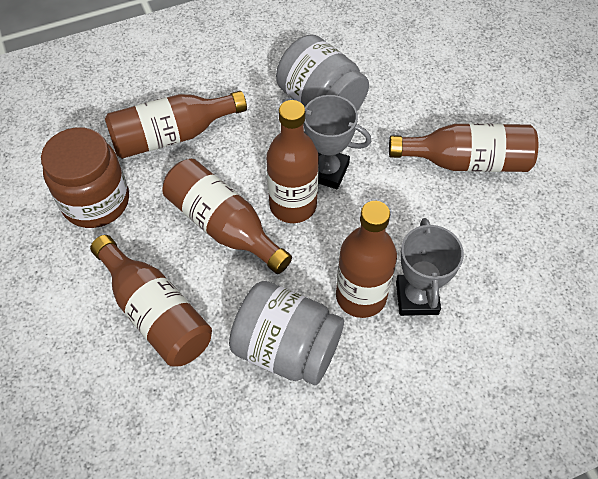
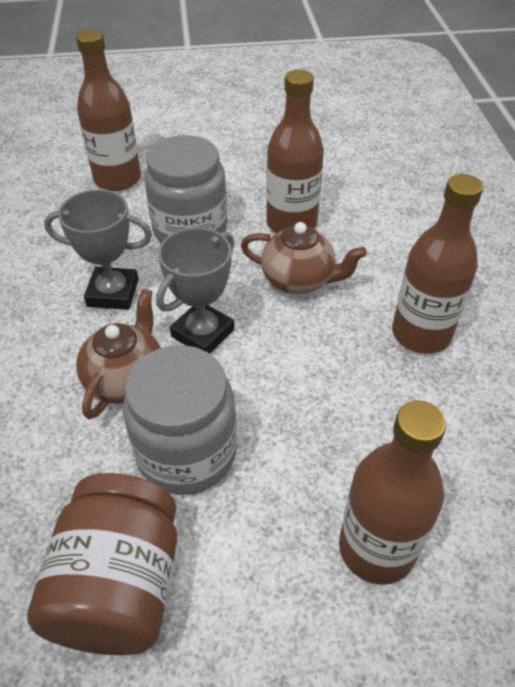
brown bottle: 6 -> 4
brown teapot: 0 -> 2

